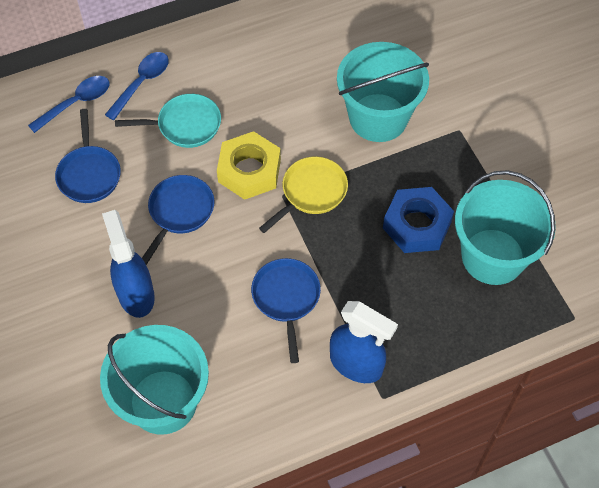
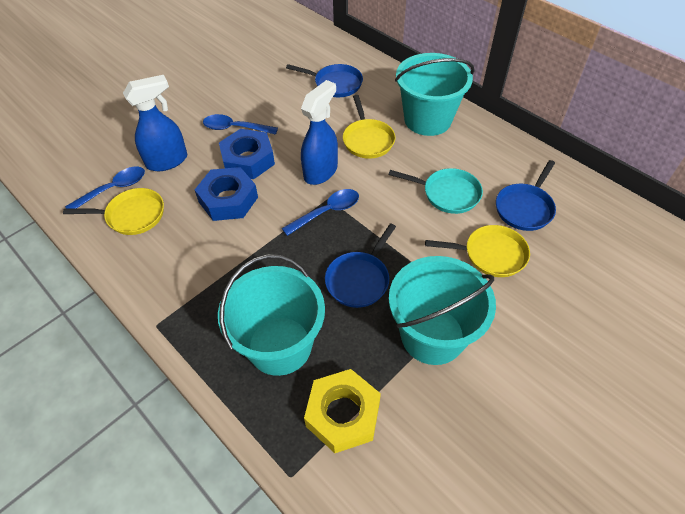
blue nut: 1 -> 2
blue spoon: 2 -> 3
yellow pan: 1 -> 3

